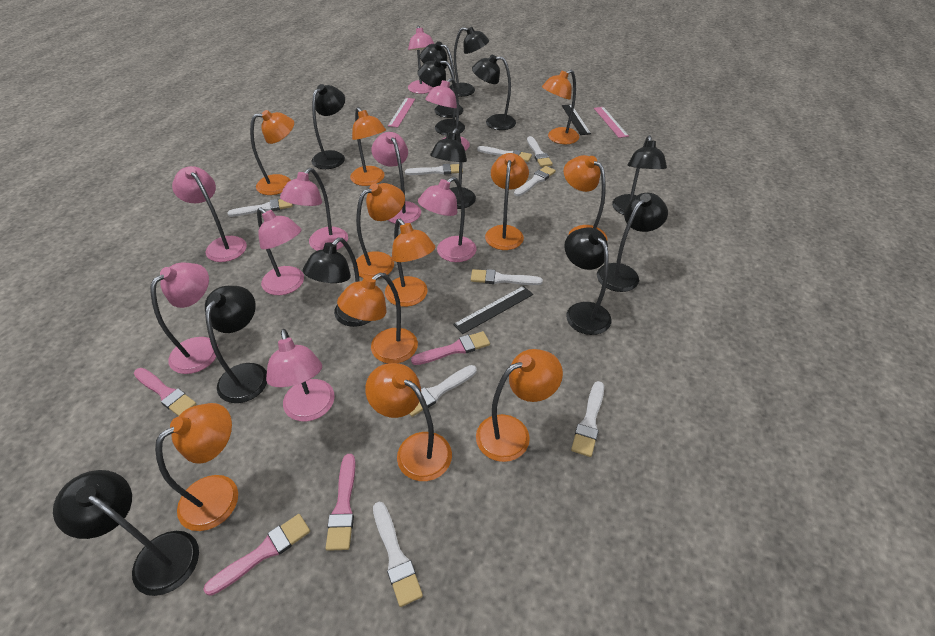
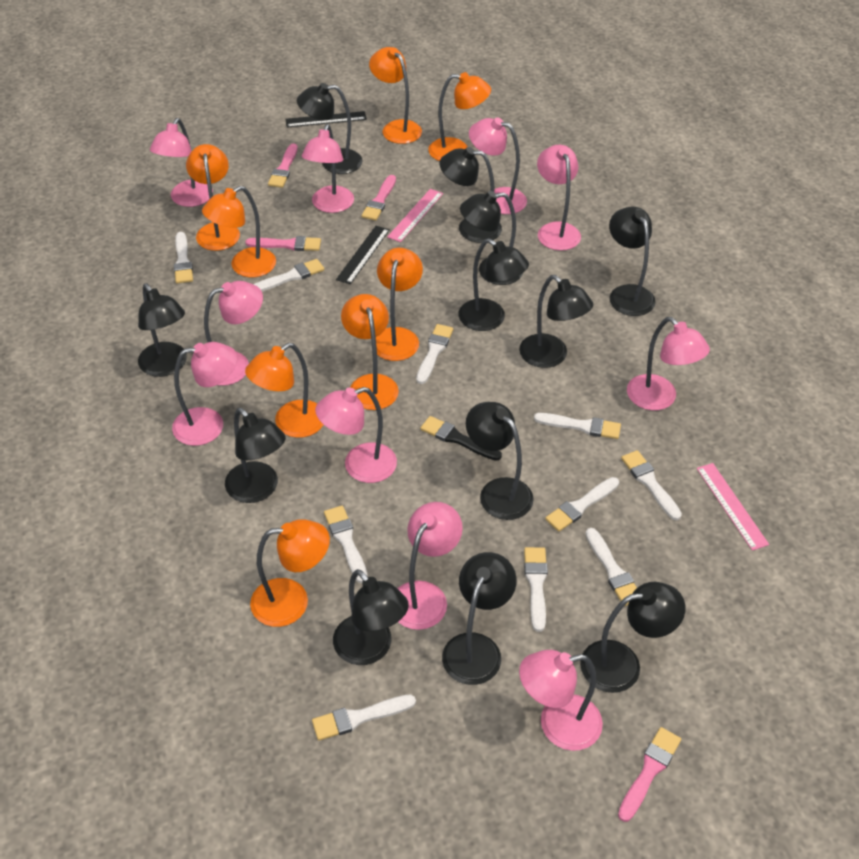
black brush: 0 -> 1
orange lamp: 11 -> 8
pink lamp: 9 -> 10
white brush: 9 -> 10

